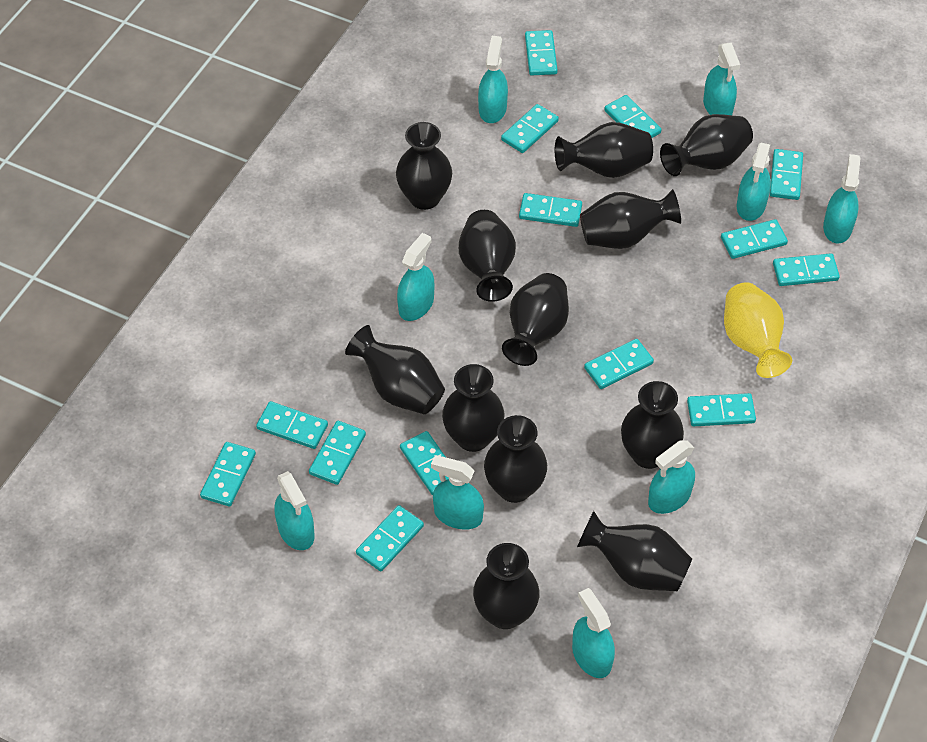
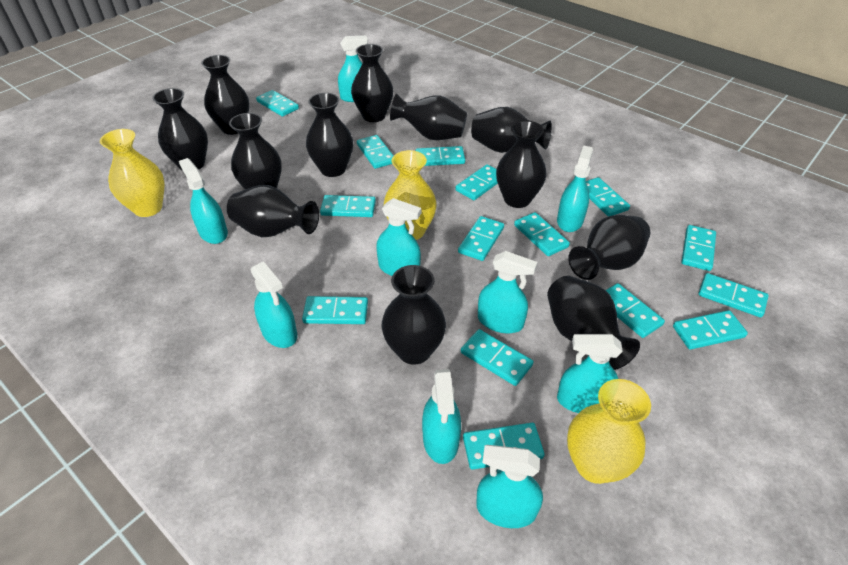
turquoise domino: 14 -> 15
yellow vase: 1 -> 3

